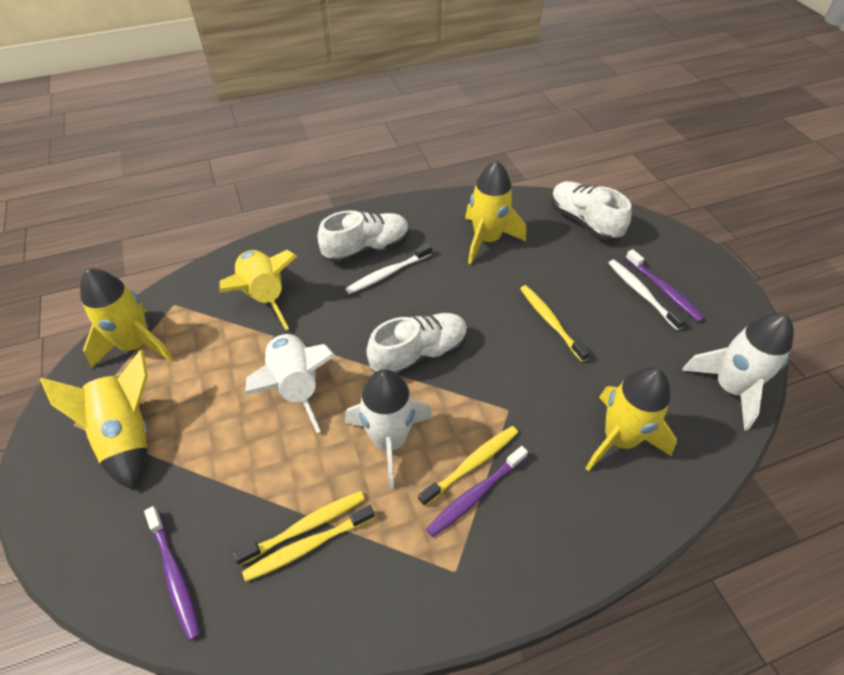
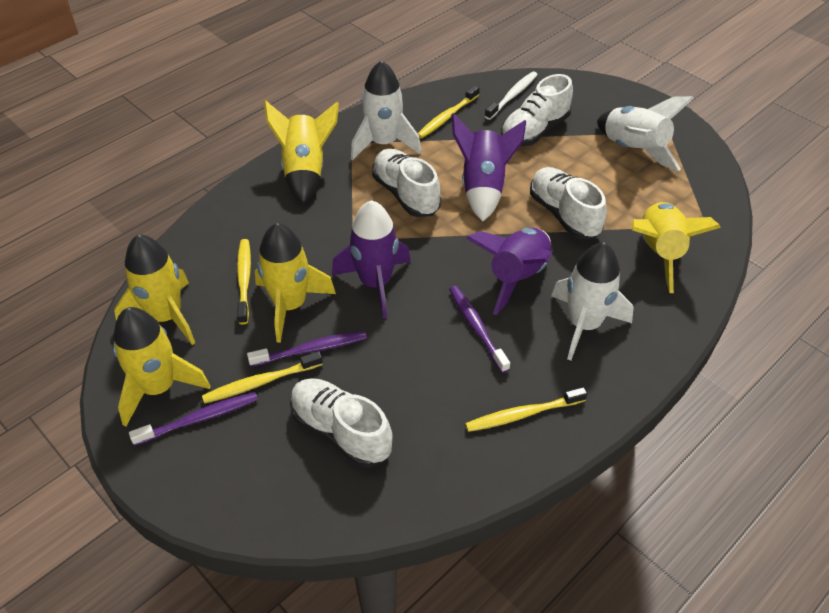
purple rocket: 0 -> 3
white shoe: 3 -> 4
white toothbrush: 2 -> 1

